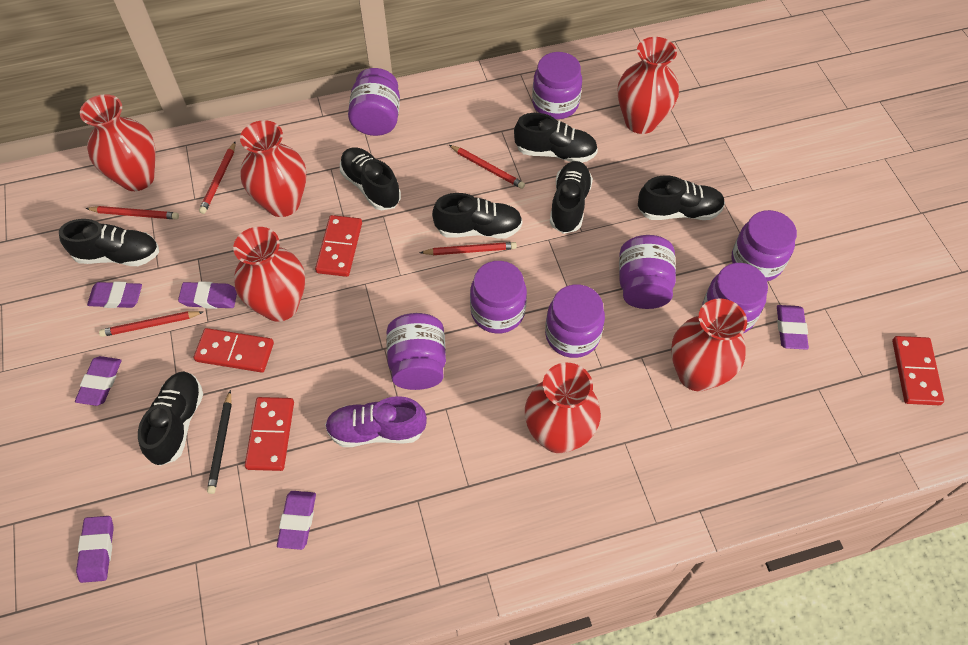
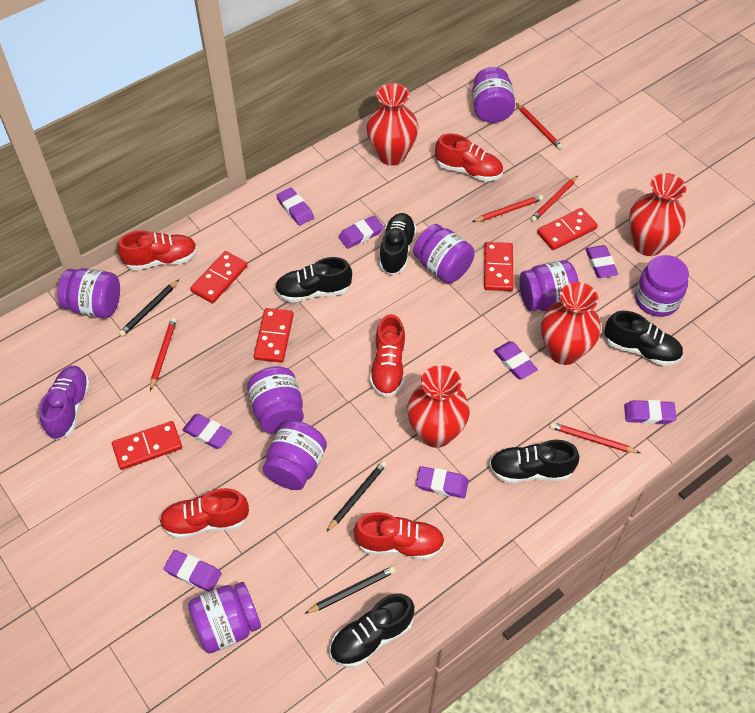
black pencil: 1 -> 3
black shoe: 7 -> 5
purple eraser: 6 -> 8
red domino: 4 -> 5
red shoe: 0 -> 5
red vase: 6 -> 4

